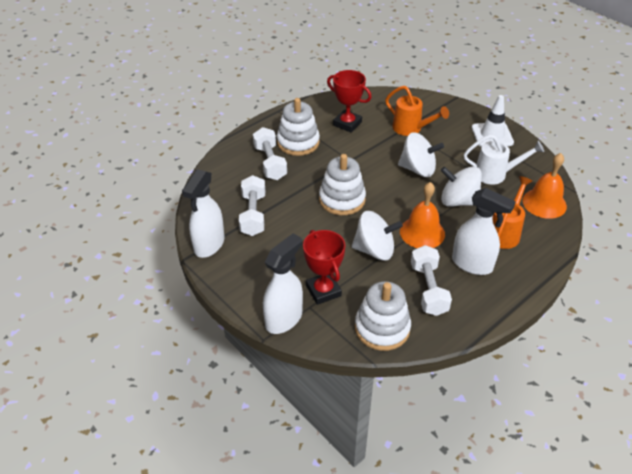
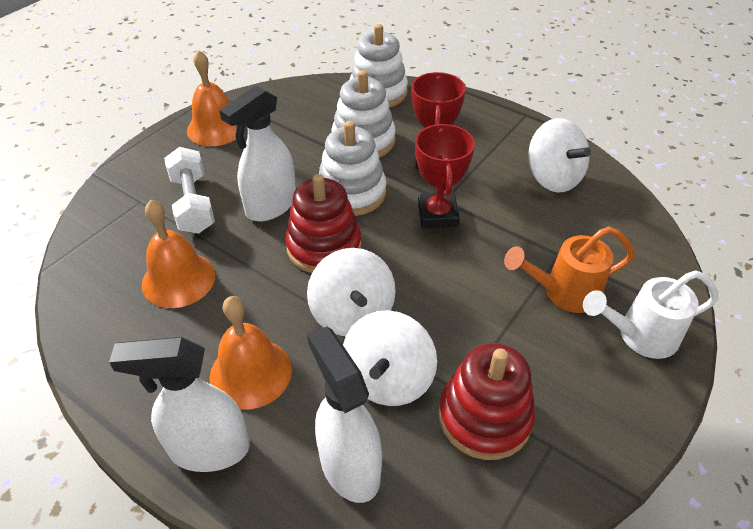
orange bell: 2 -> 3
orange watering can: 2 -> 1
red stacking toy: 0 -> 2
white dumbbell: 3 -> 1
white traffic cone: 1 -> 0

